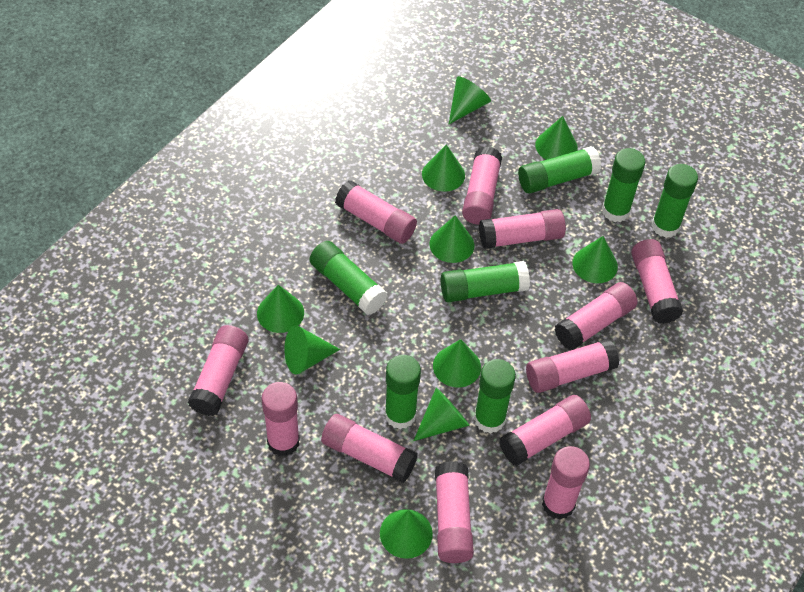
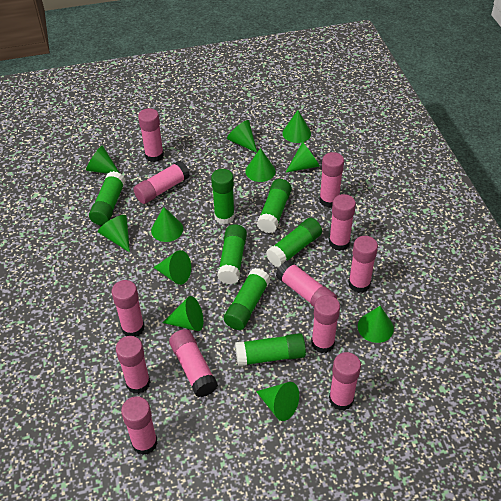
green cone: 10 -> 11

